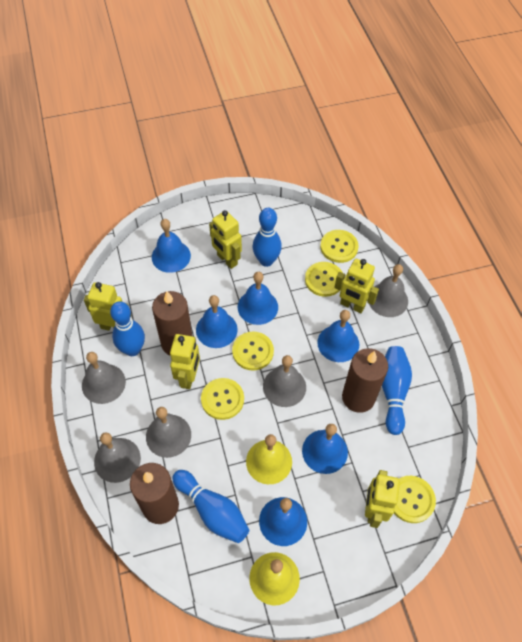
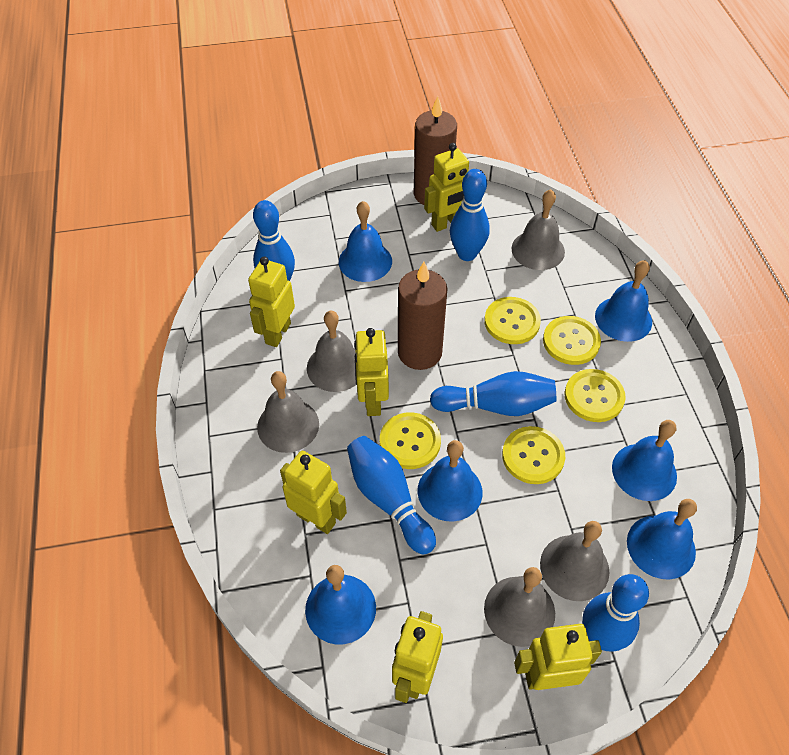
blue bowling pin: 4 -> 5
brown candle: 3 -> 2
yellow bell: 2 -> 0
yellow robot: 5 -> 6

